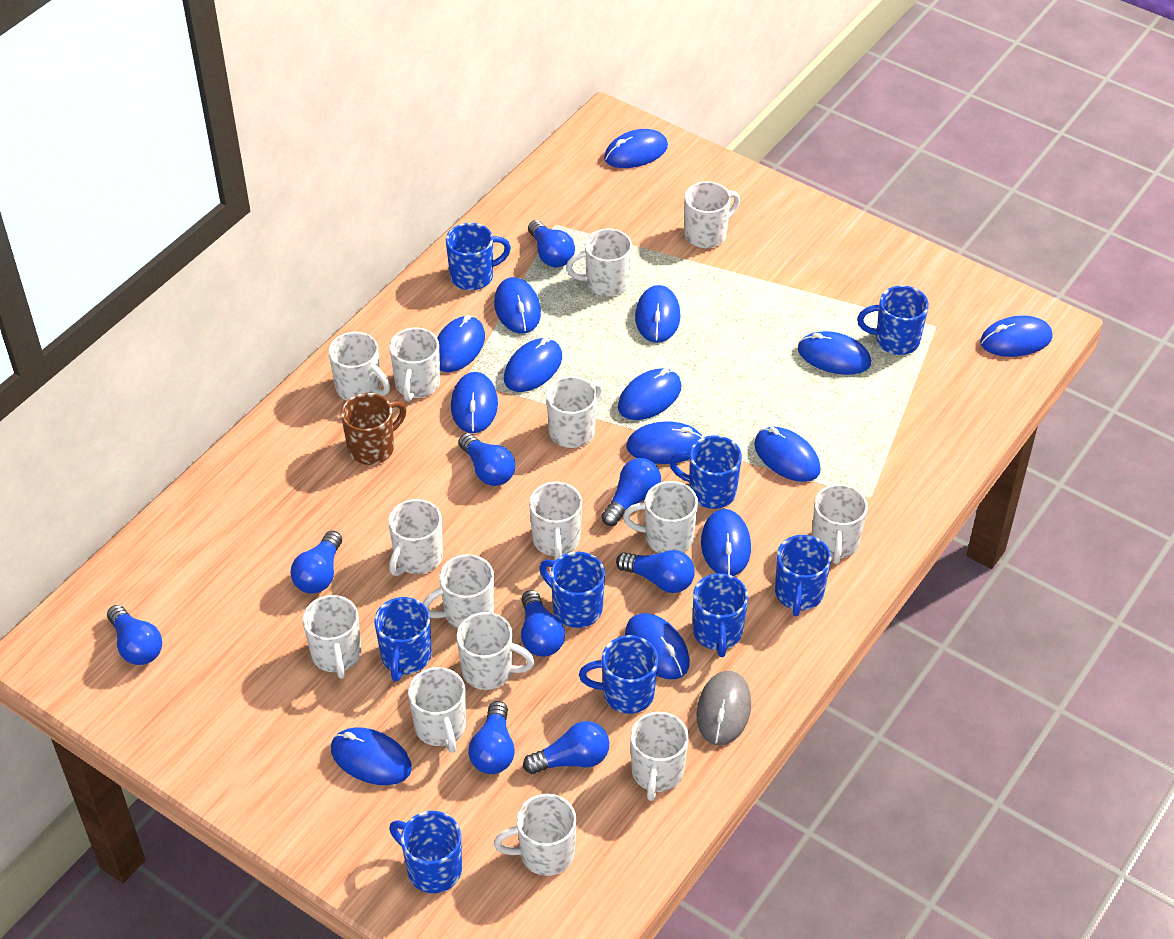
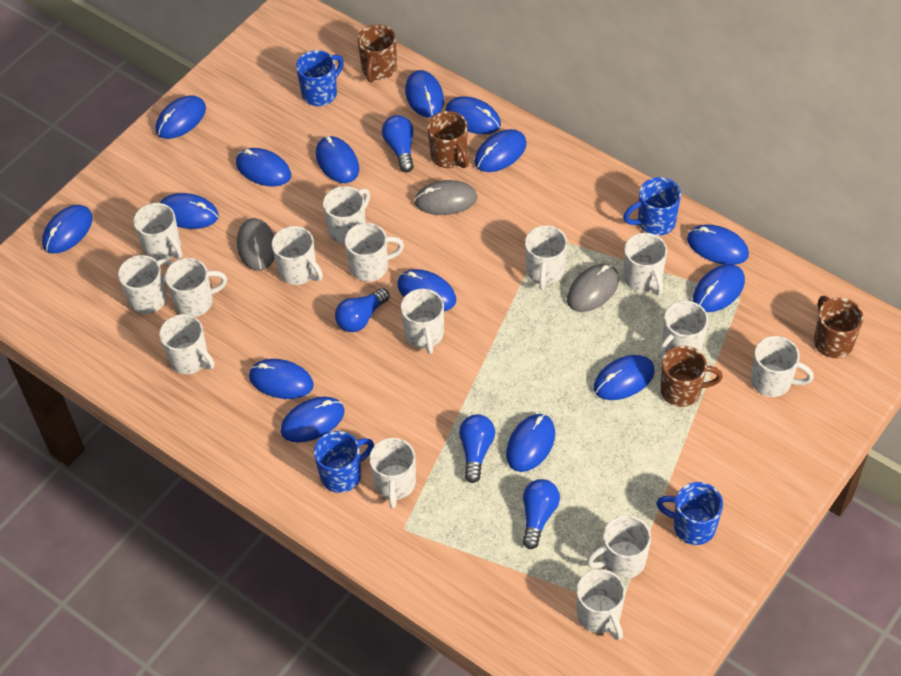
blue light bulb: 9 -> 4
blue mouse: 14 -> 15
blue mug: 9 -> 4
brown mug: 1 -> 4
grey mouse: 1 -> 3

